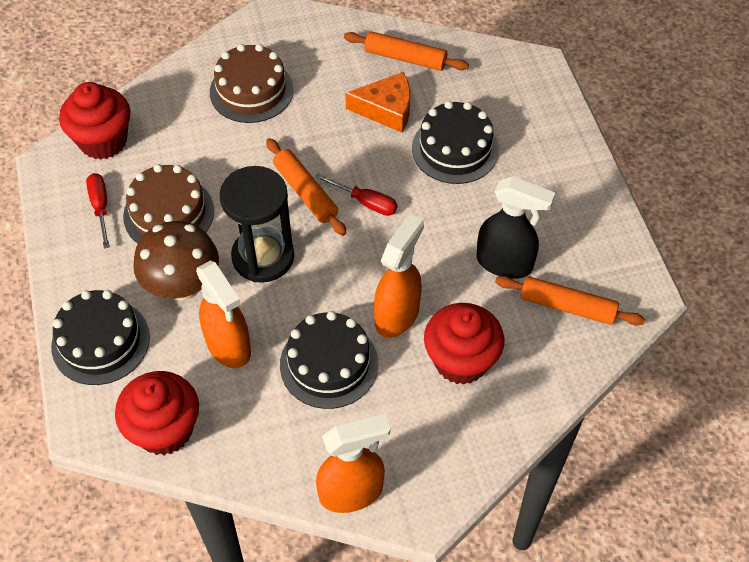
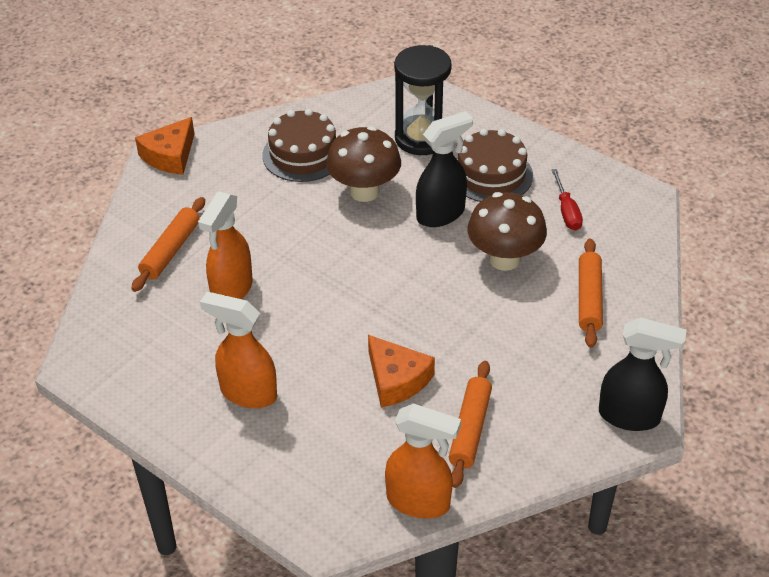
black cake: 3 -> 0
black spray bottle: 1 -> 2
brown mushroom: 1 -> 2
orange cheese: 1 -> 2
red cupcake: 3 -> 0
red screwdriver: 2 -> 1

